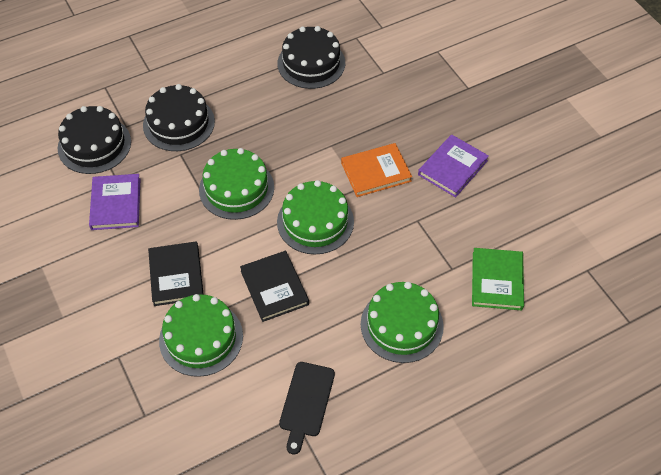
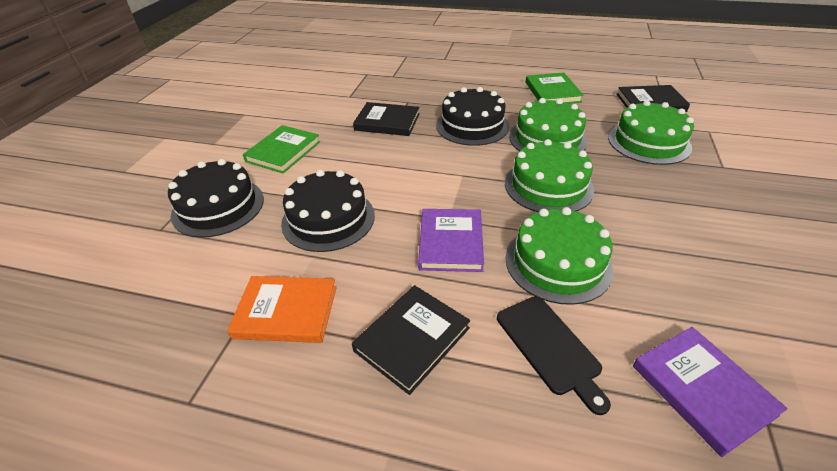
black book: 2 -> 3
green book: 1 -> 2

